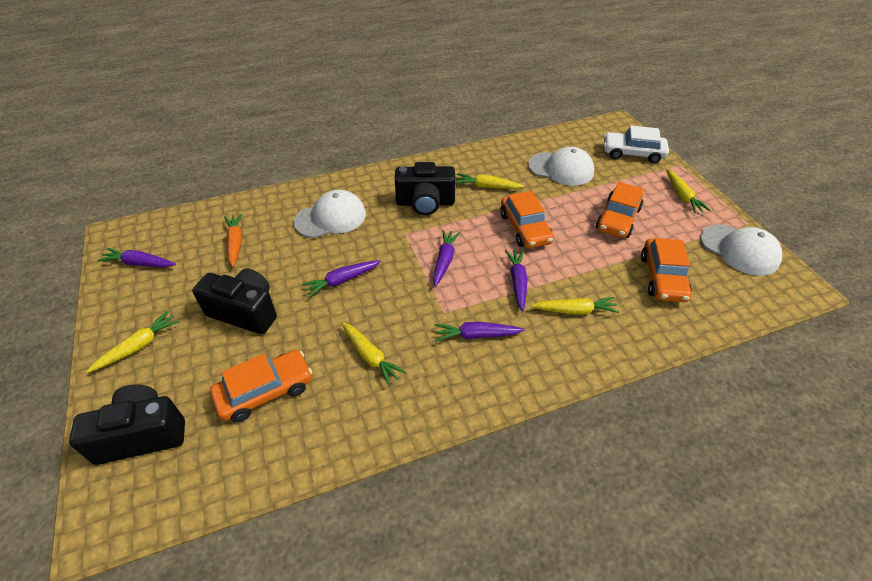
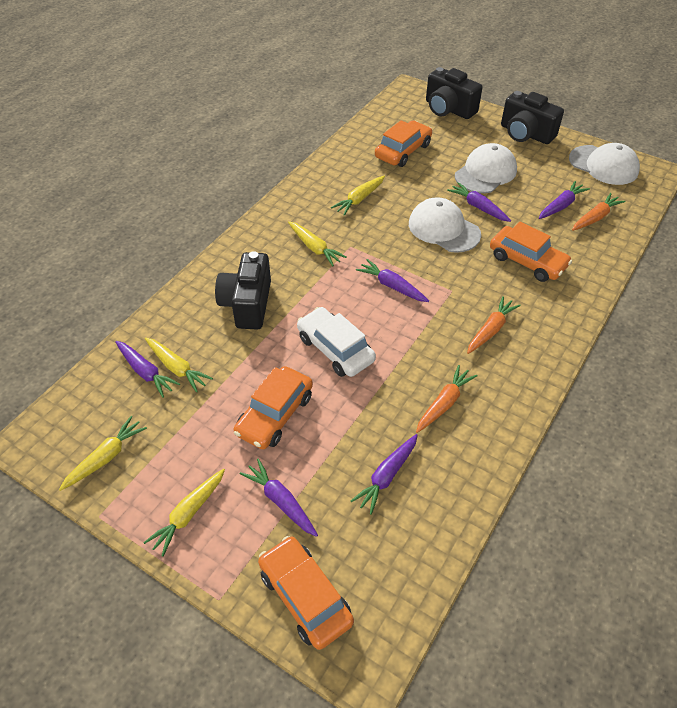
orange carrot: 1 -> 3
purple carrot: 5 -> 6

